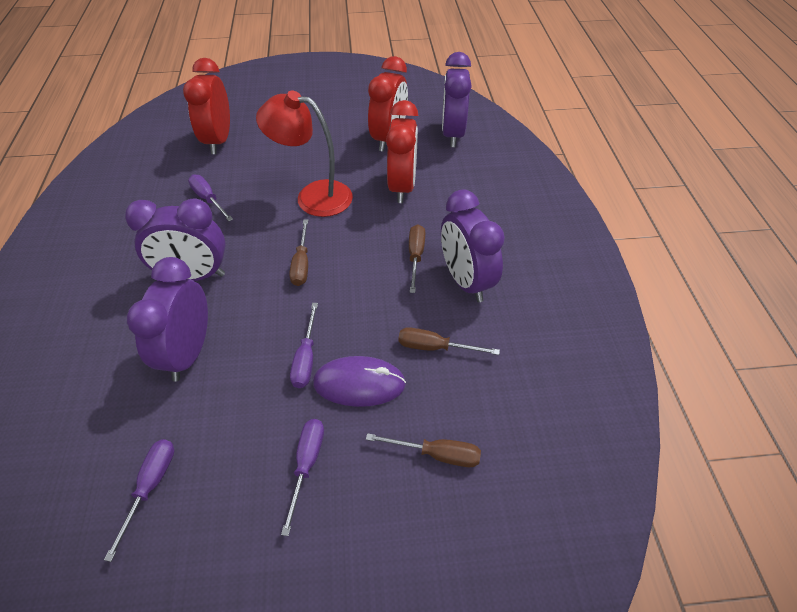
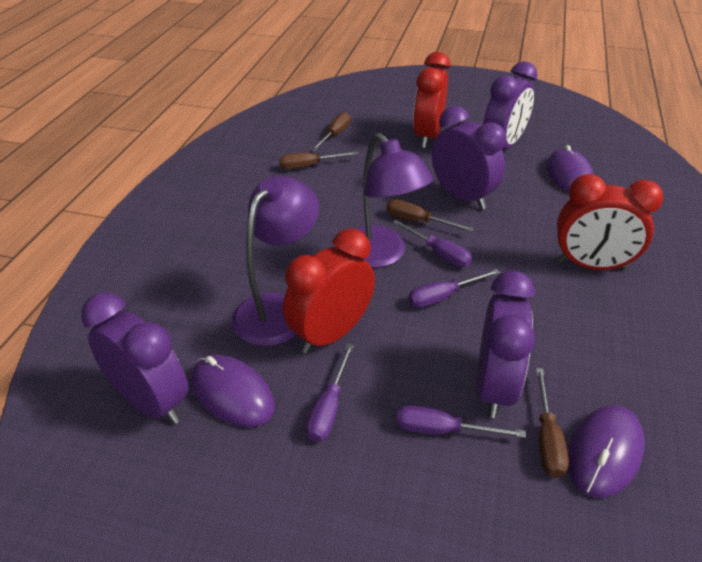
purple lamp: 0 -> 2
purple mouse: 1 -> 3
red lamp: 1 -> 0

